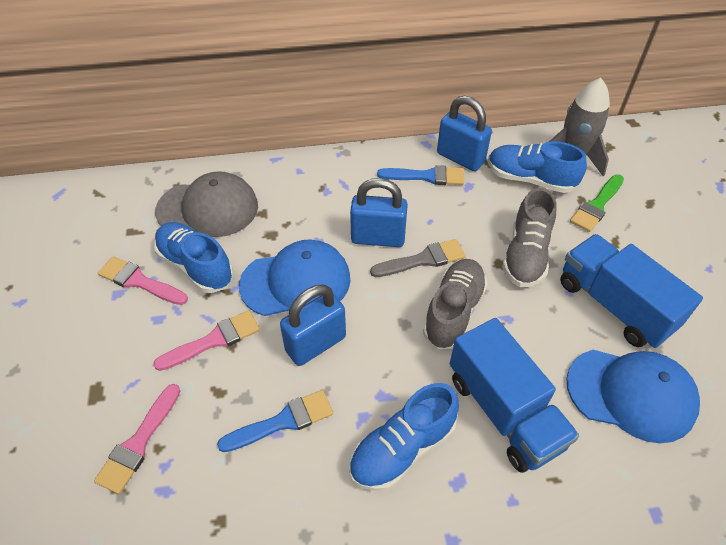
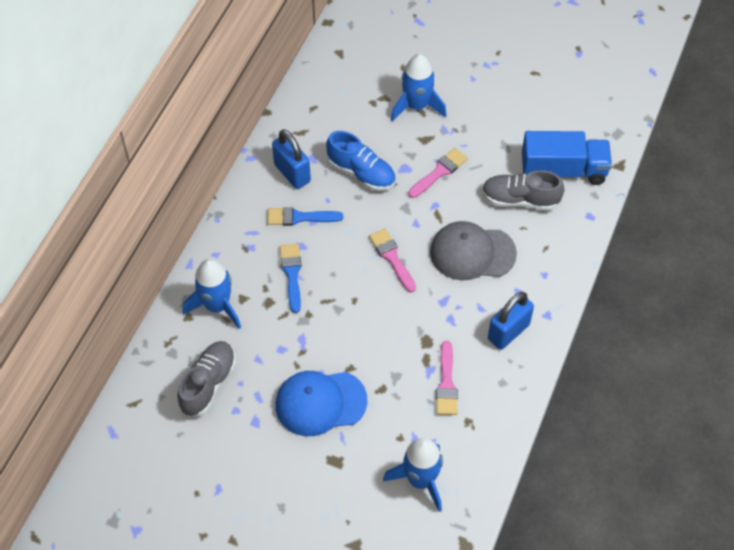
blue cap: 2 -> 1
blue padlock: 3 -> 2
blue rocket: 0 -> 3
blue shoe: 3 -> 1
blue truck: 2 -> 1
green brush: 1 -> 0
grey brush: 1 -> 0
grey rocket: 1 -> 0

